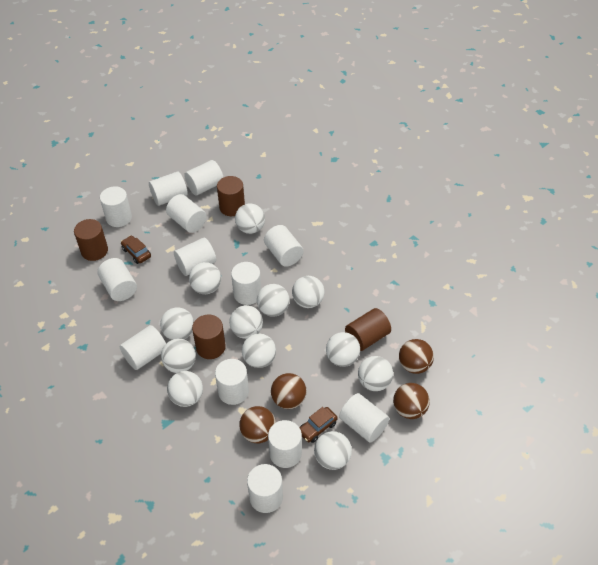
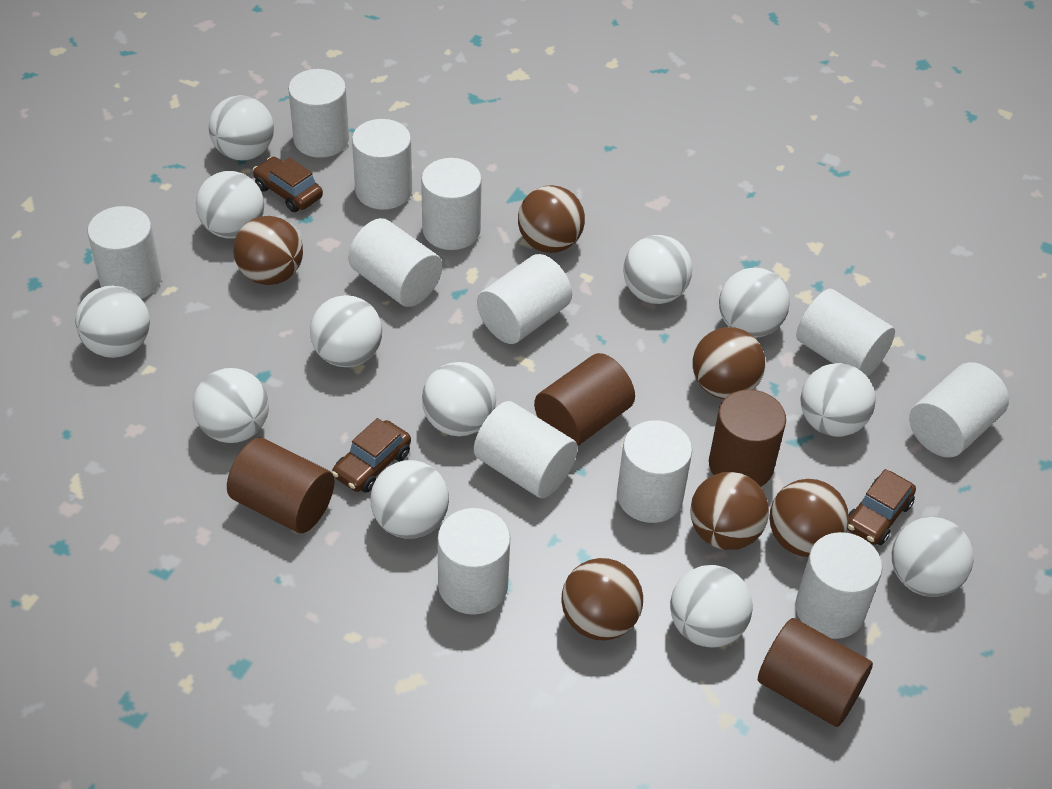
brown ball: 4 -> 6
brown car: 2 -> 3
white cylinder: 13 -> 12

